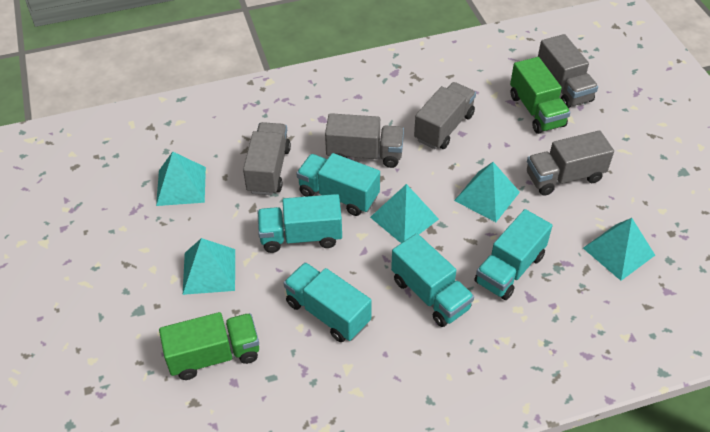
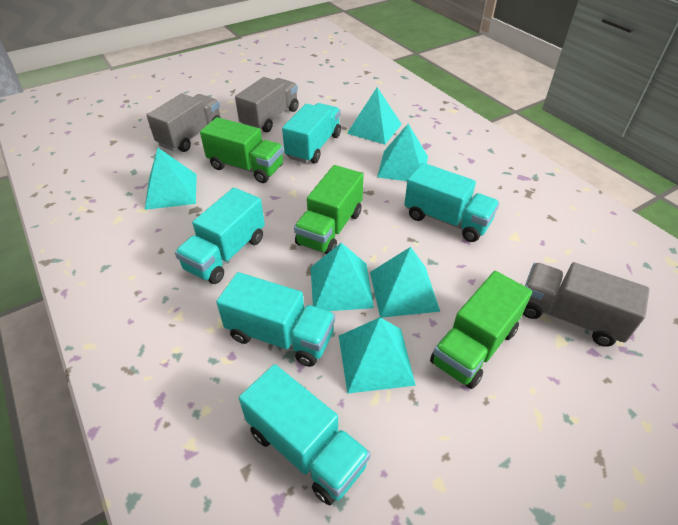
green truck: 2 -> 3
grey truck: 5 -> 3
turquoise pyramid: 5 -> 6

